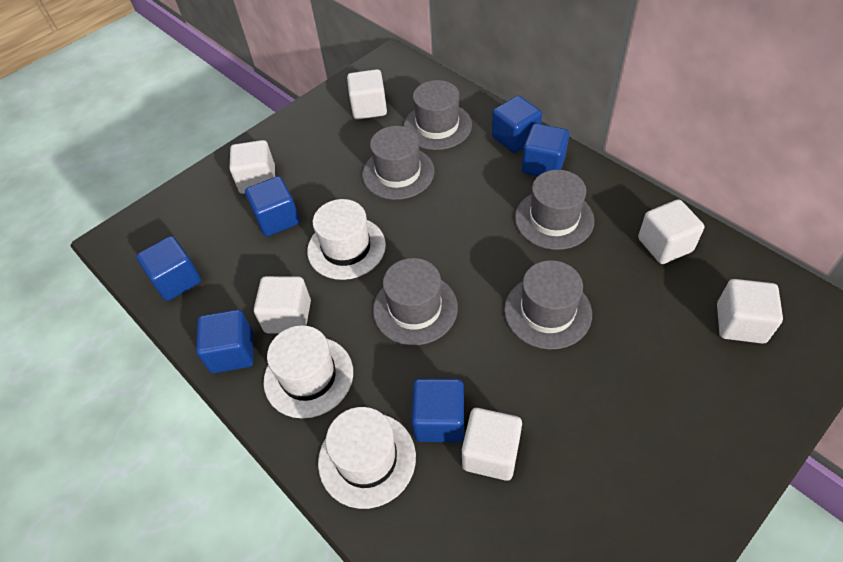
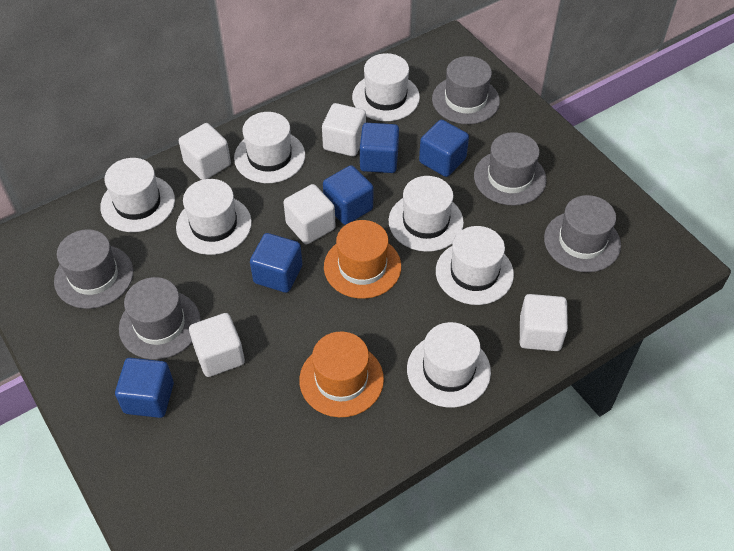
blue cube: 6 -> 5
orange hat: 0 -> 2
white cube: 6 -> 5
white hat: 3 -> 7

